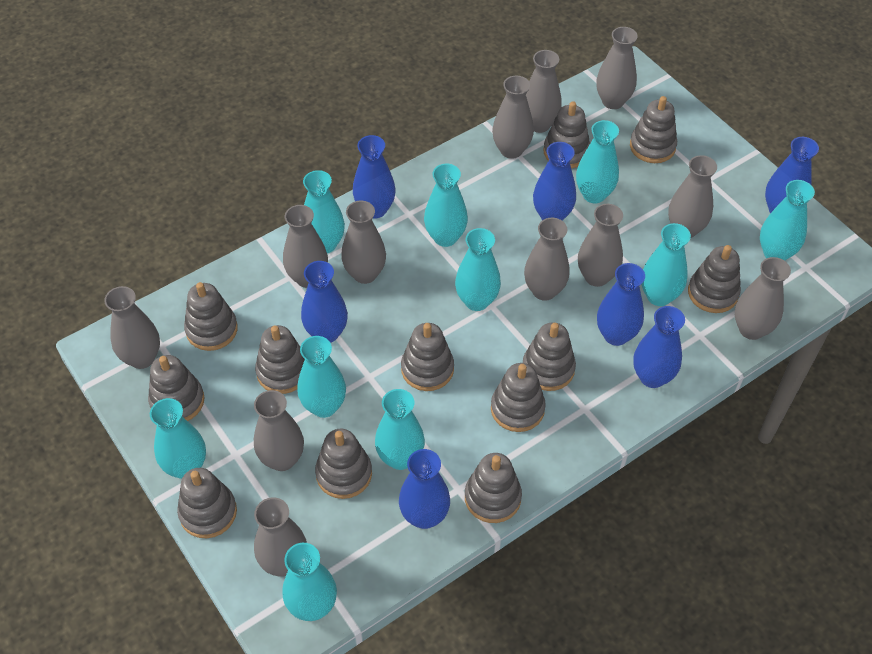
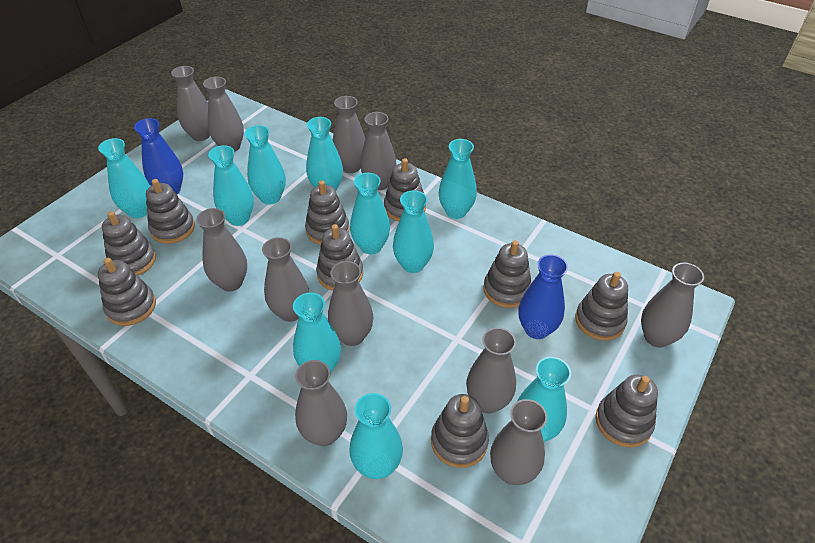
blue vase: 7 -> 2
grey stacking toy: 12 -> 10
grey vase: 12 -> 11

